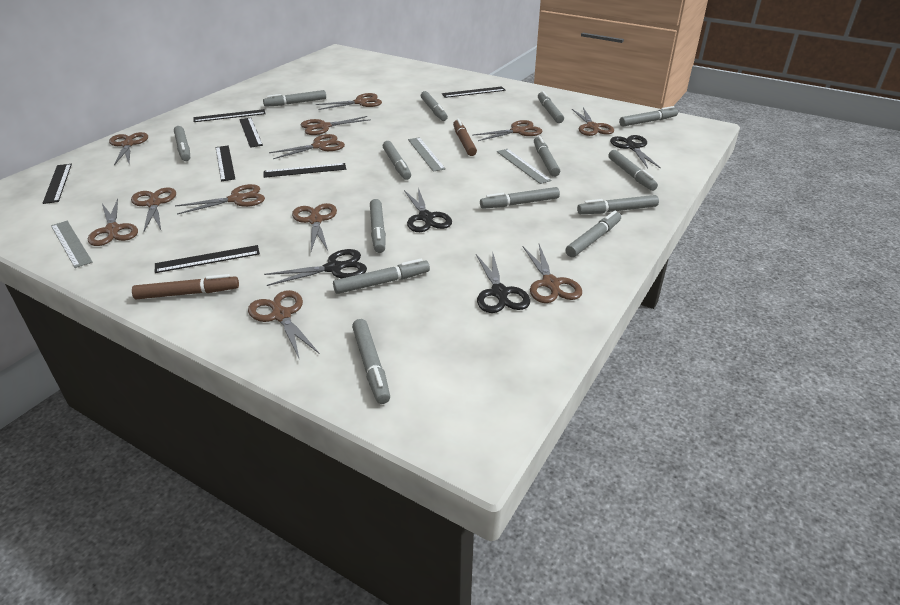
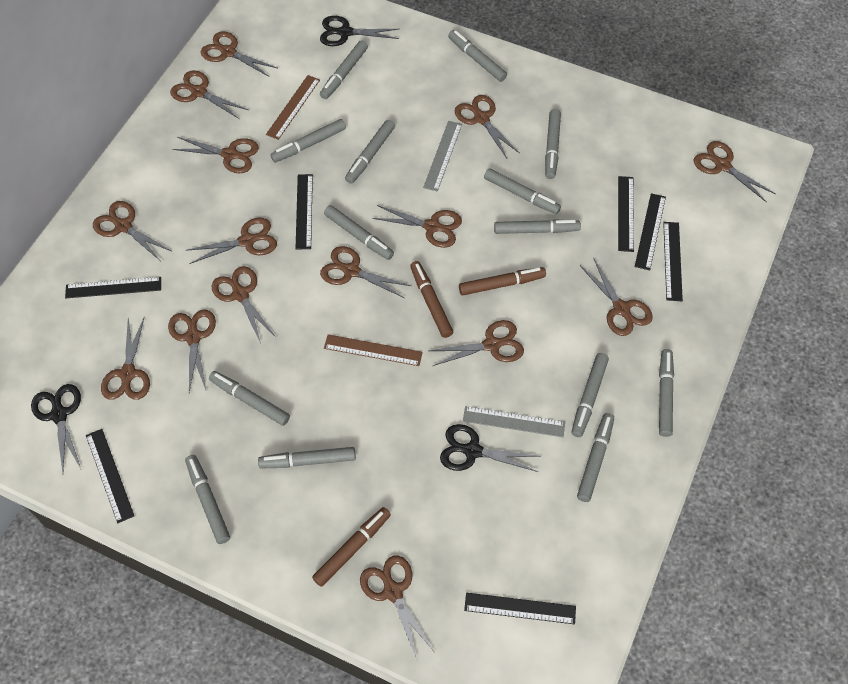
black scissors: 4 -> 3
brown marker: 2 -> 3
brown ruler: 0 -> 2
brown scissors: 12 -> 15
grey ruler: 3 -> 2

